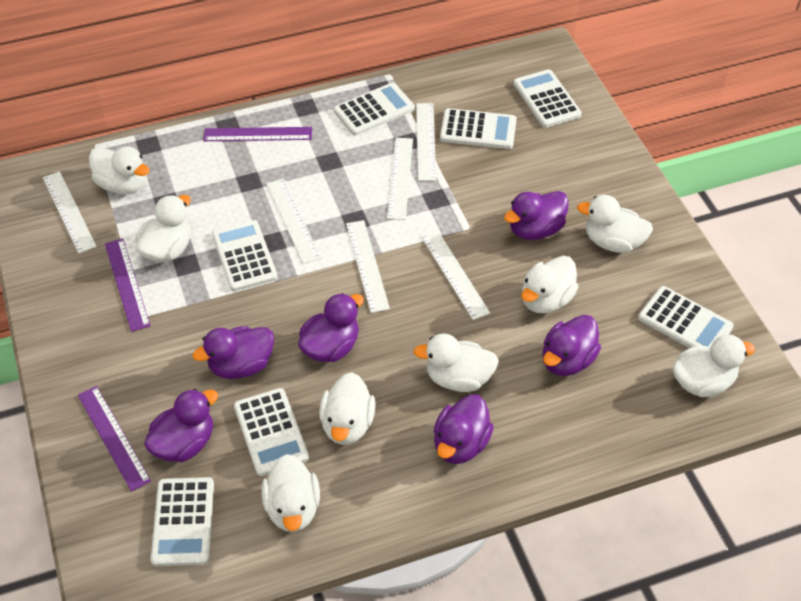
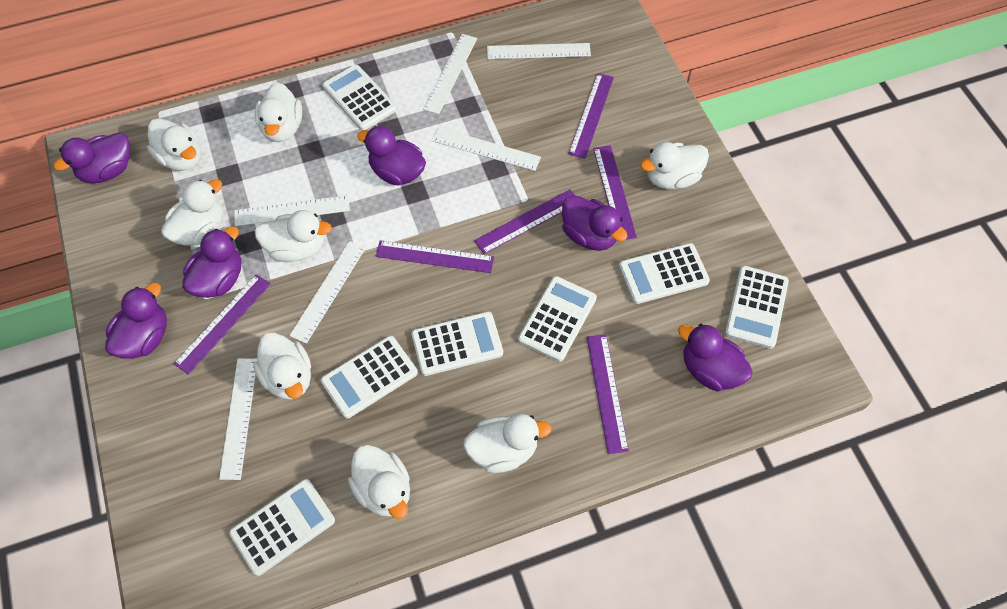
purple ruler: 3 -> 6

